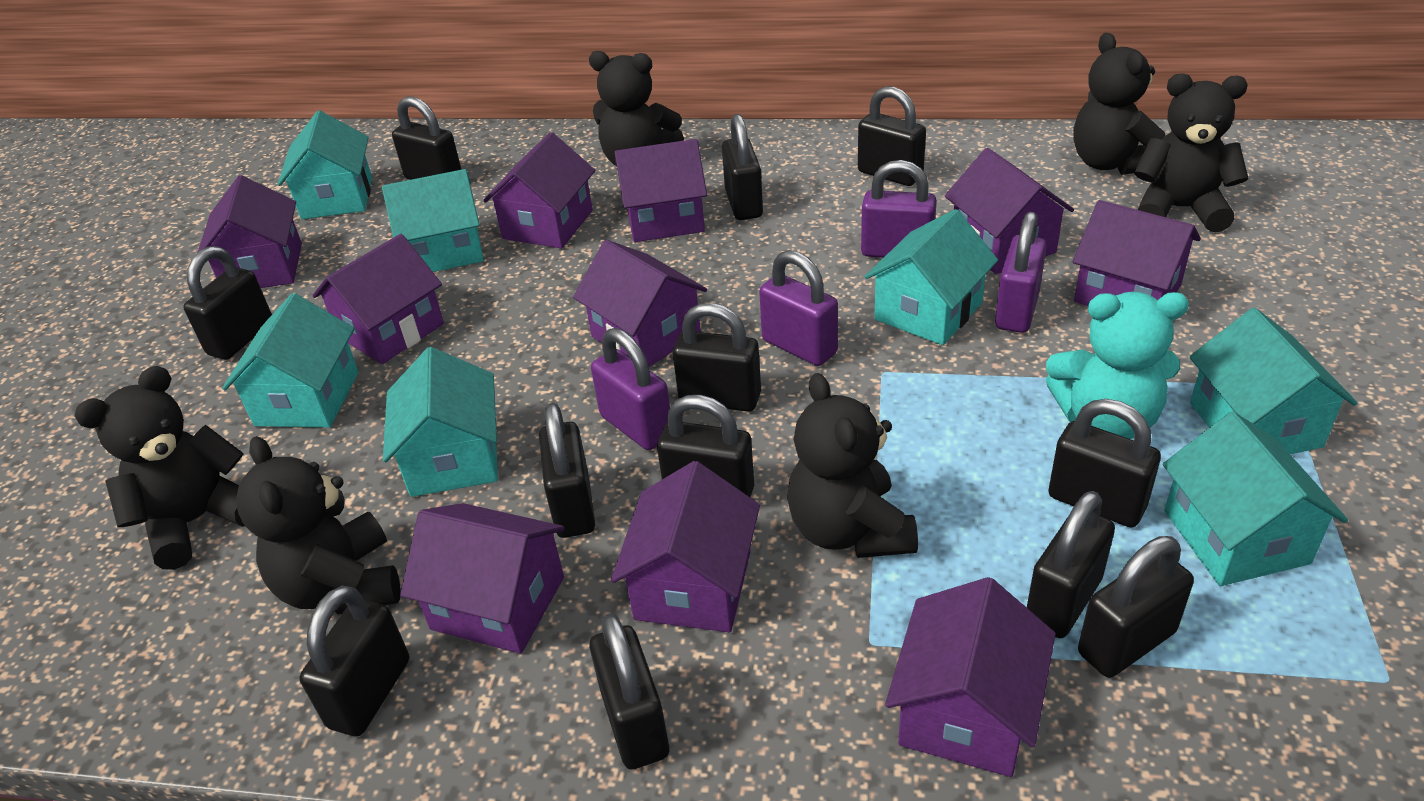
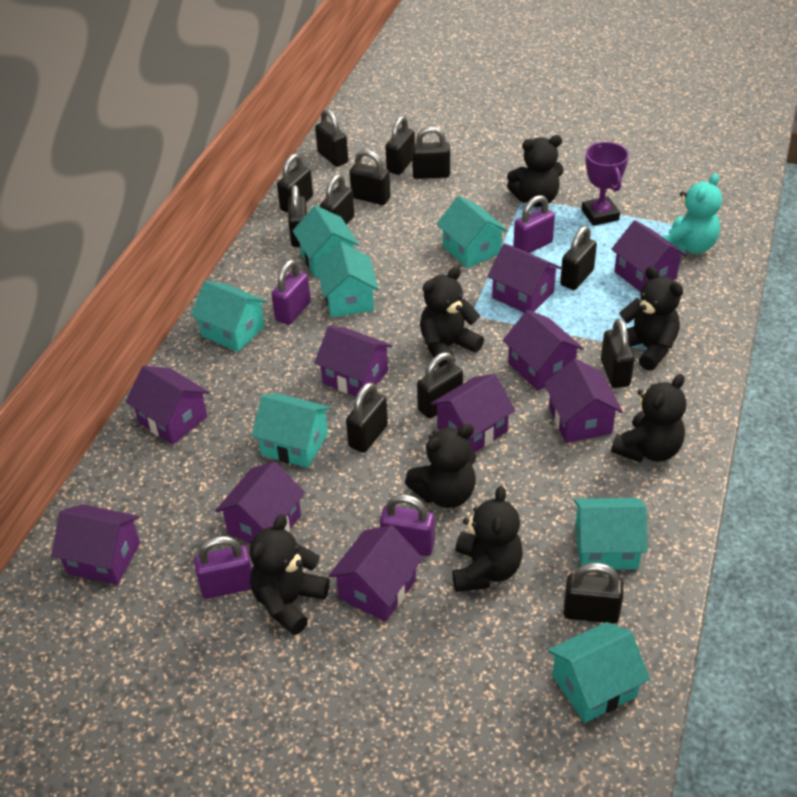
black teddy bear: 6 -> 7
purple trophy: 0 -> 1

